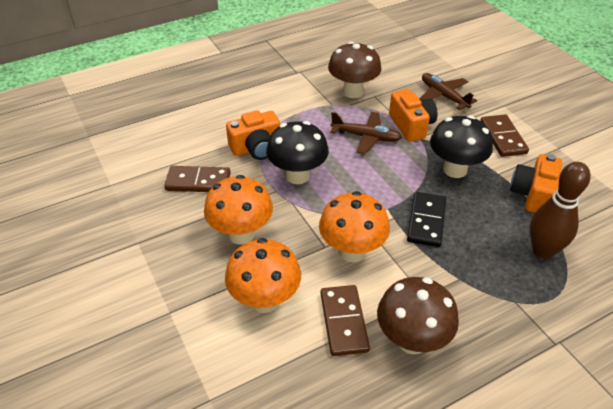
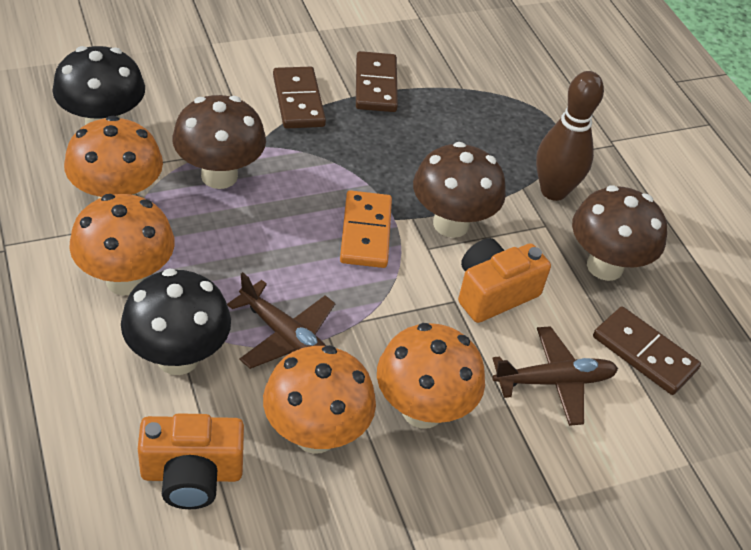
black domino: 1 -> 0
brown mushroom: 2 -> 3
orange camera: 3 -> 2
orange domino: 0 -> 1
orange mushroom: 3 -> 4

